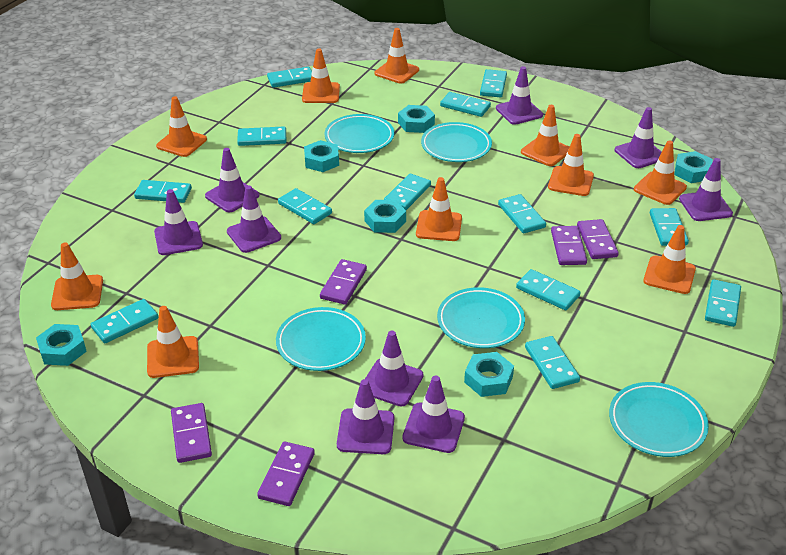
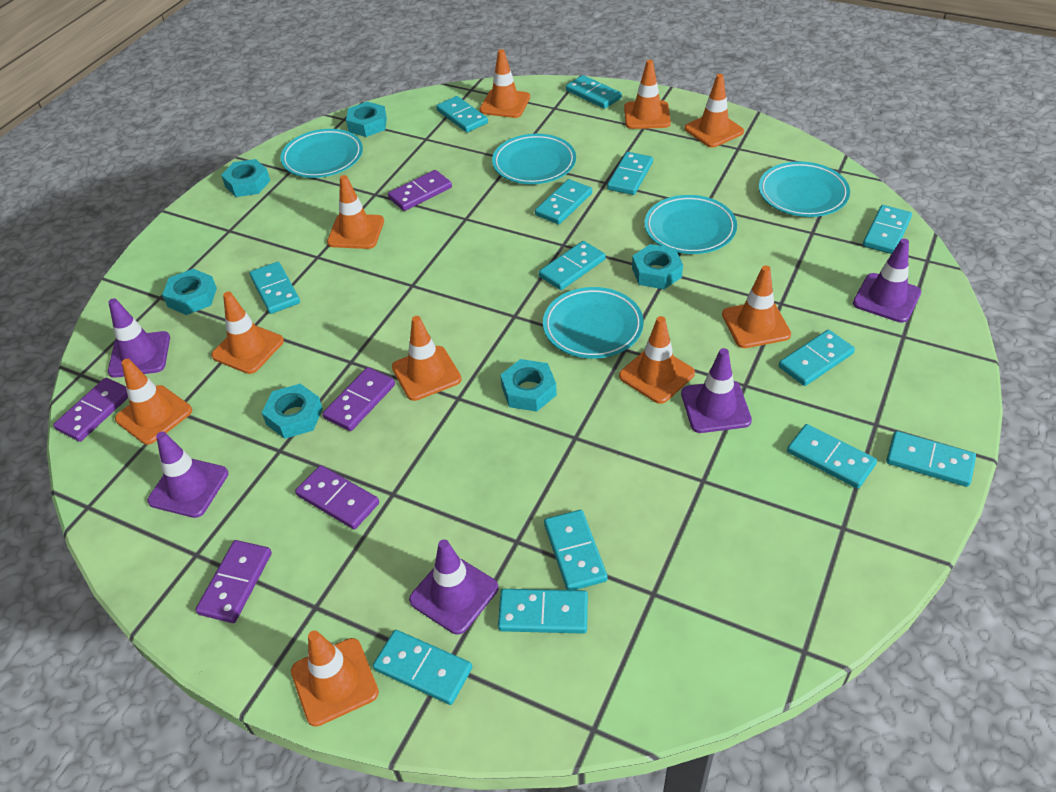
purple traffic cone: 9 -> 5

